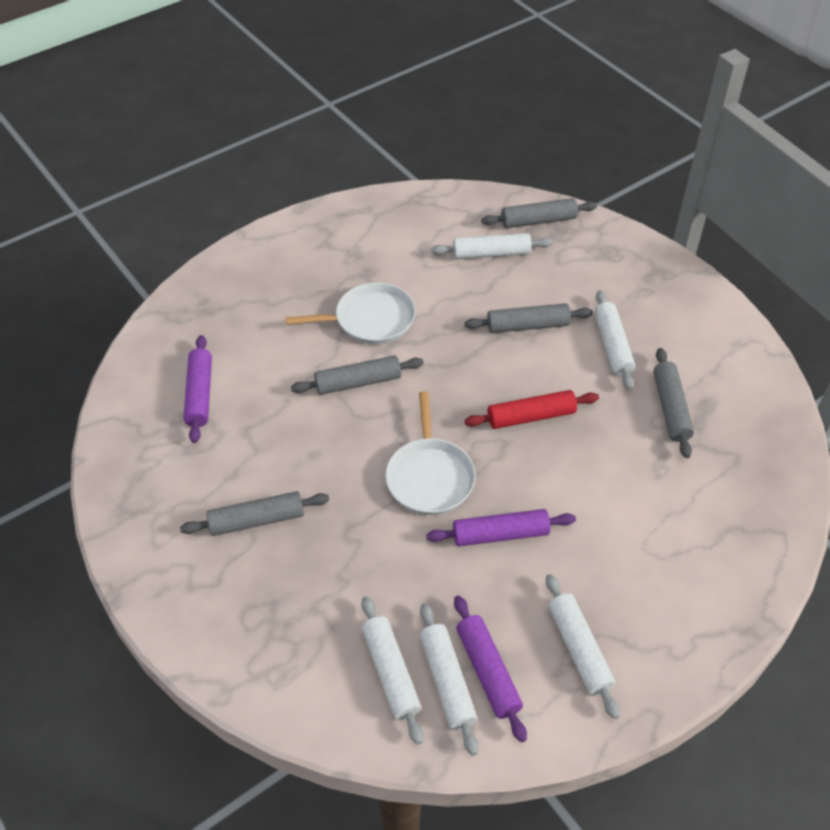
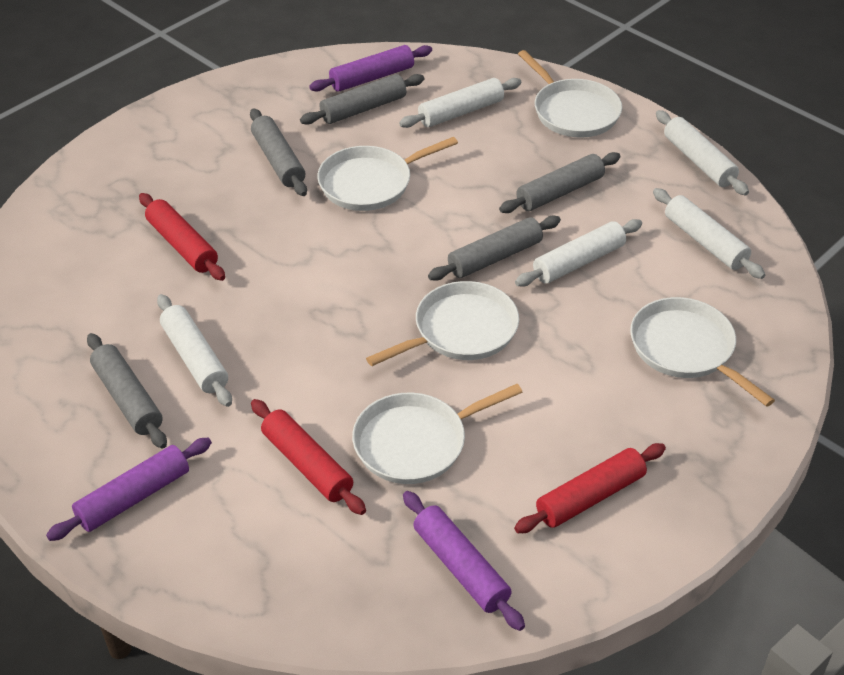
red rolling pin: 1 -> 3
white pan: 2 -> 5

